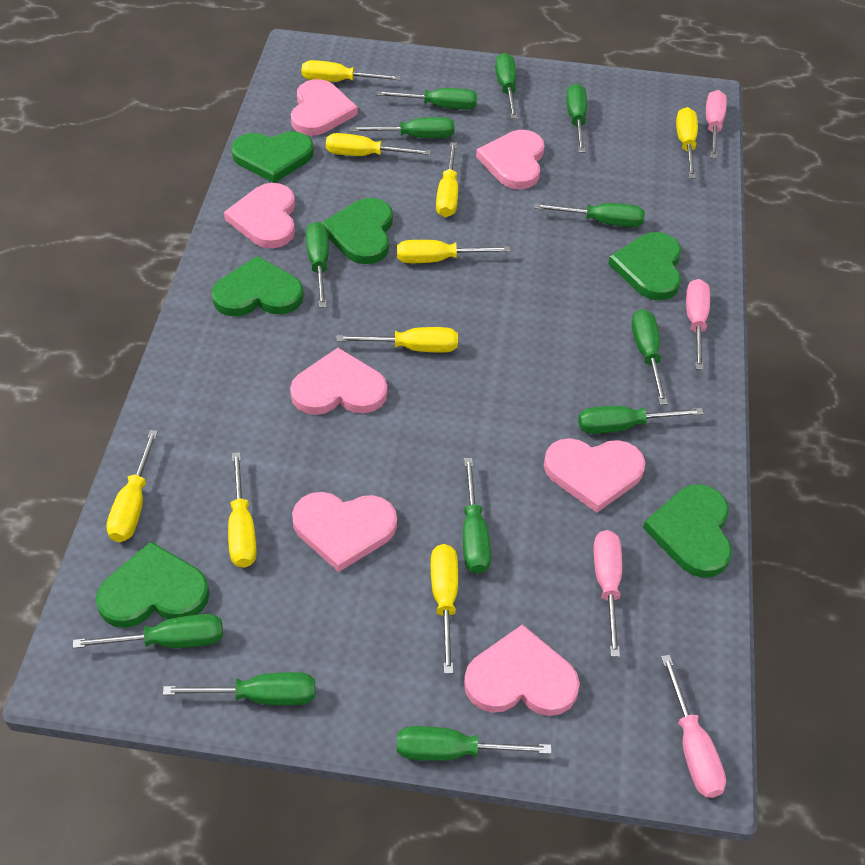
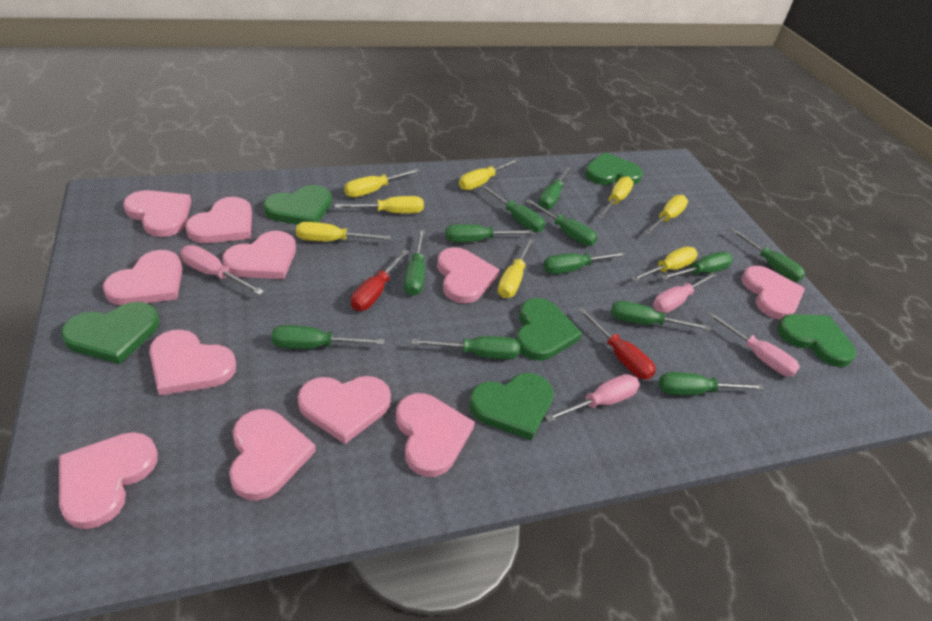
pink heart: 7 -> 11
red screwdriver: 0 -> 2
yellow screwdriver: 9 -> 8

